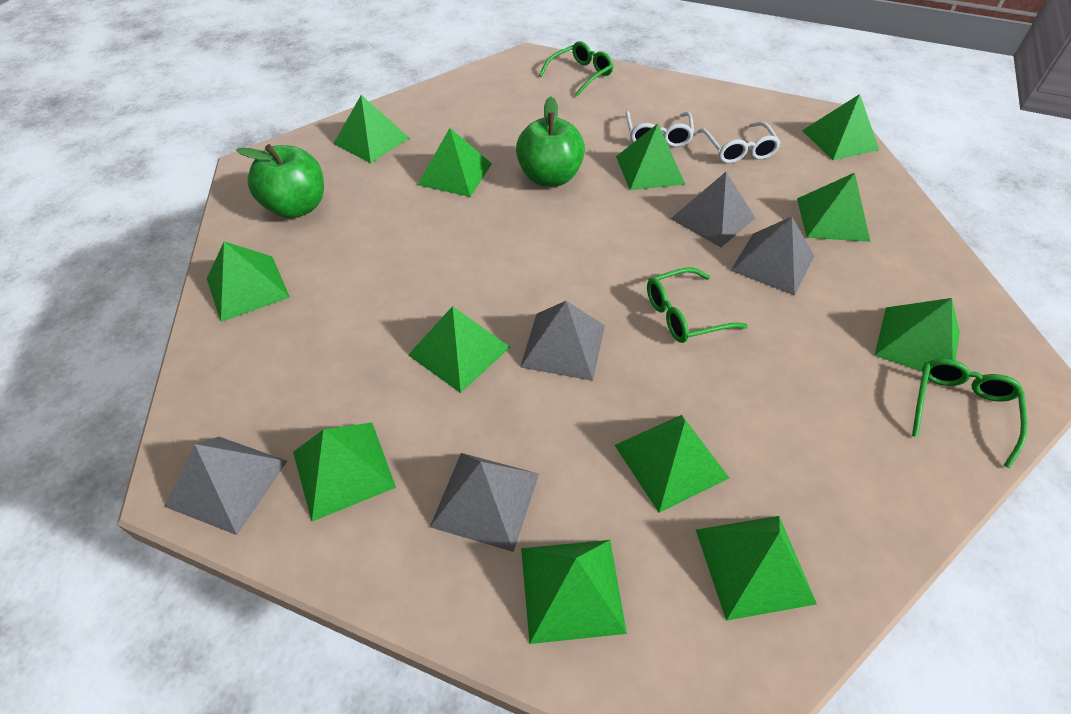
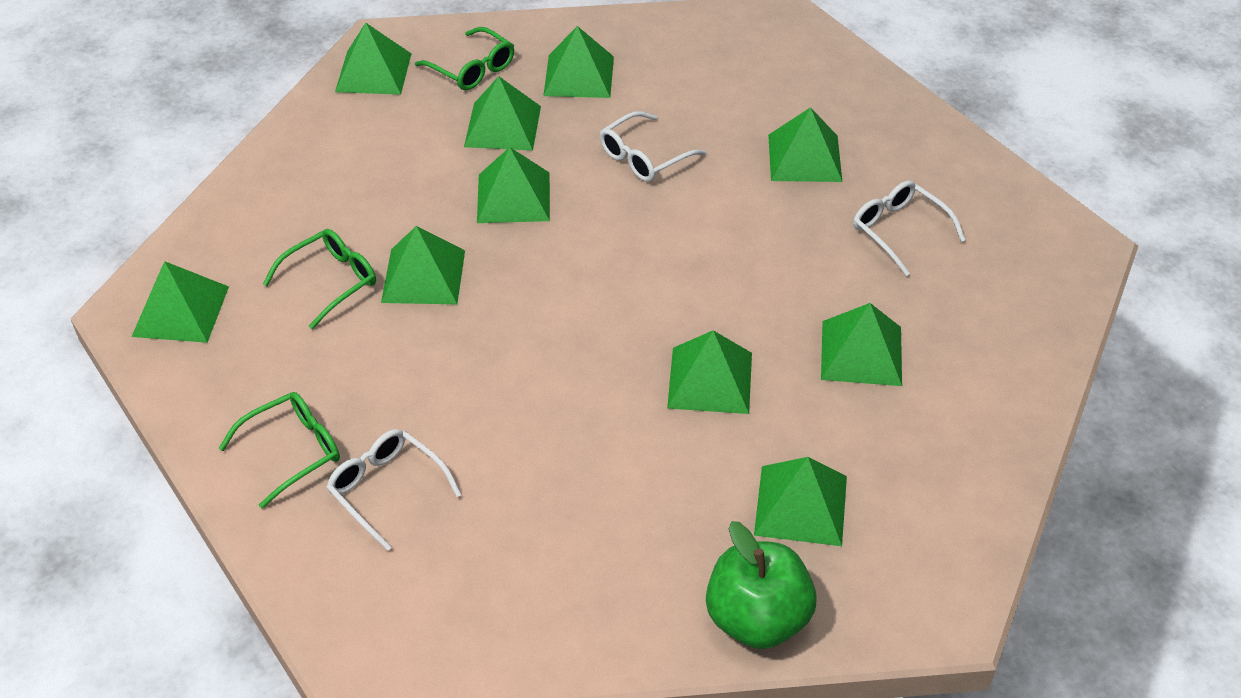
green apple: 2 -> 1
green pyramid: 12 -> 10
grey pyramid: 5 -> 0
white glasses: 2 -> 3

